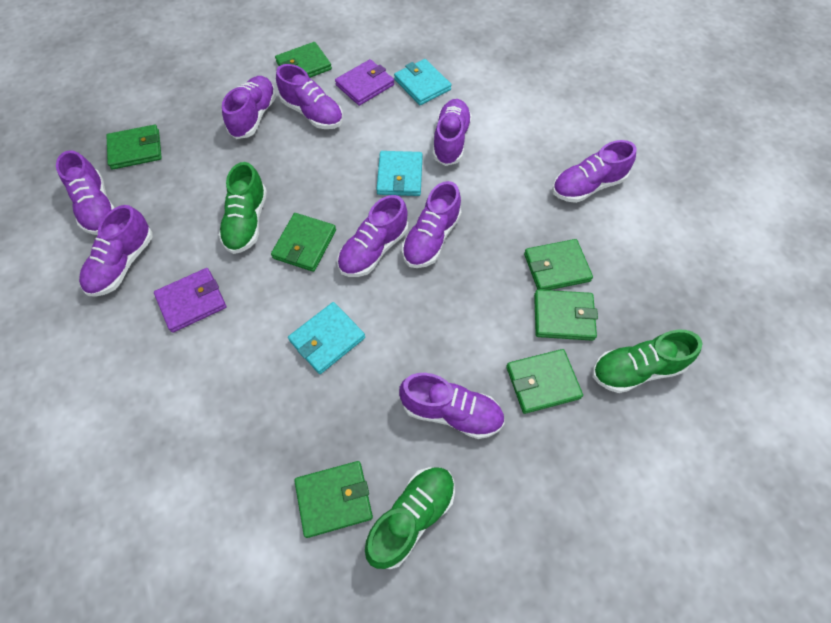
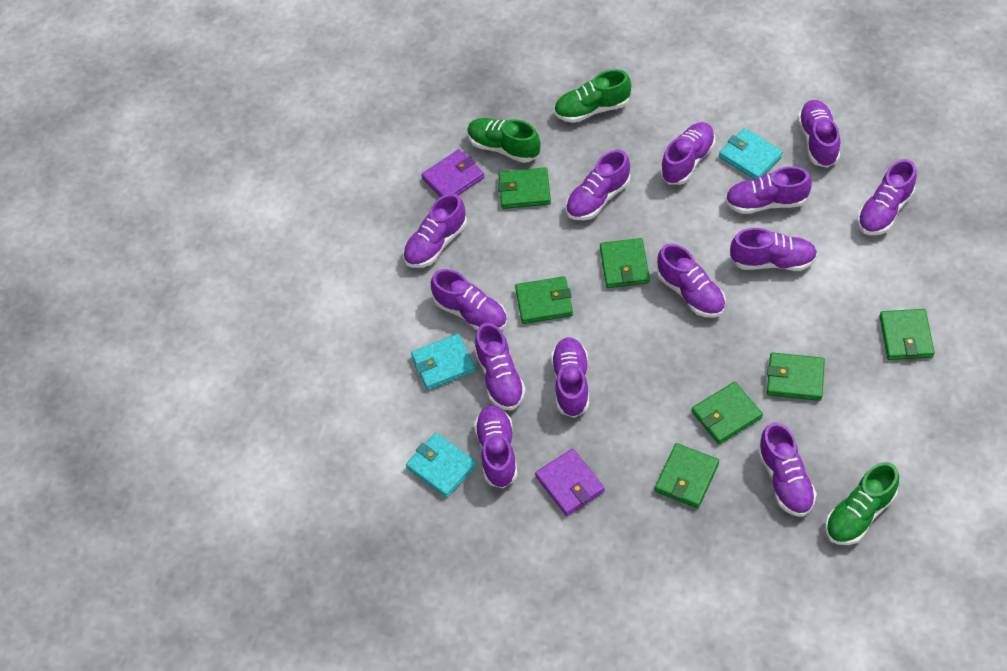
purple shoe: 9 -> 13

